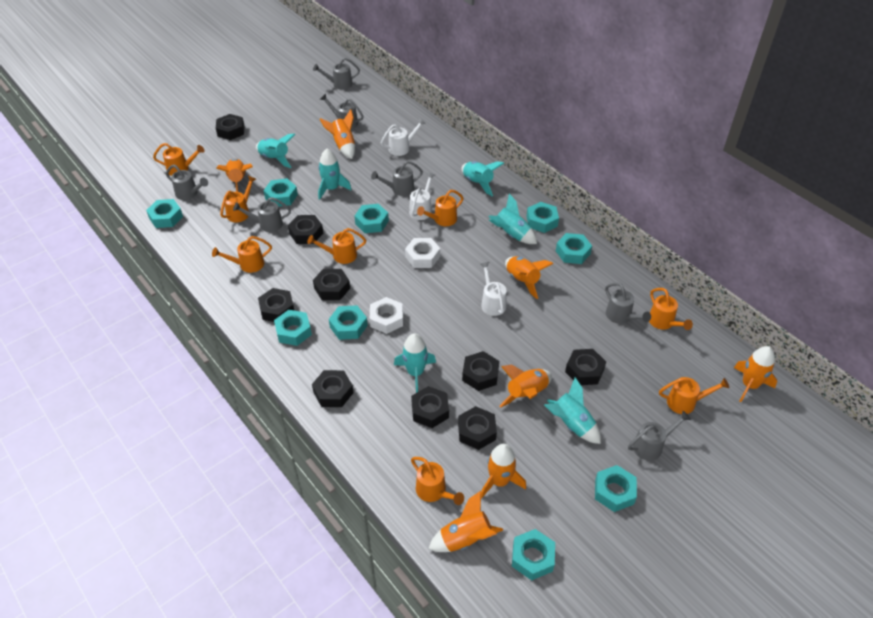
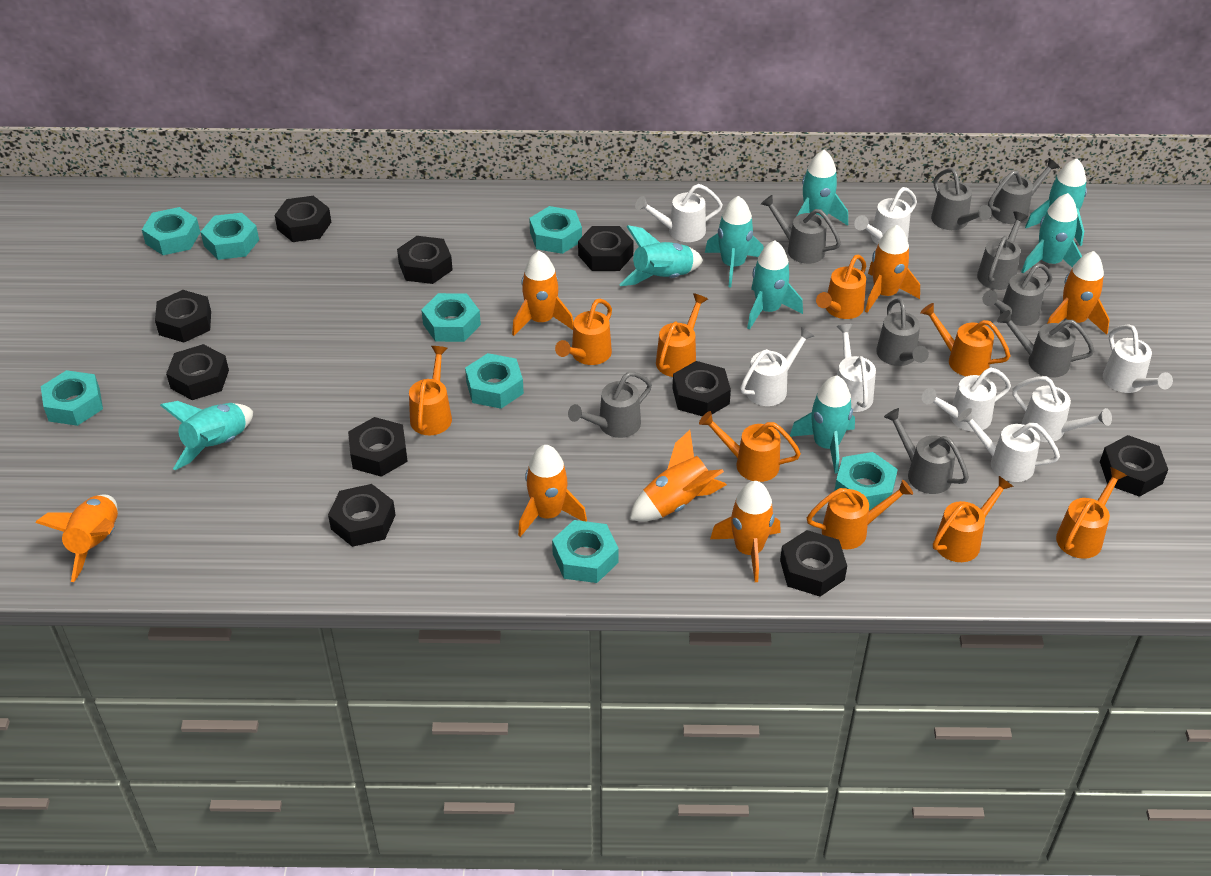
black nut: 9 -> 10
grey watering can: 7 -> 9
orange watering can: 8 -> 9
turquoise nut: 9 -> 8
turquoise rocket: 6 -> 8
white nut: 2 -> 0
white watering can: 3 -> 8

